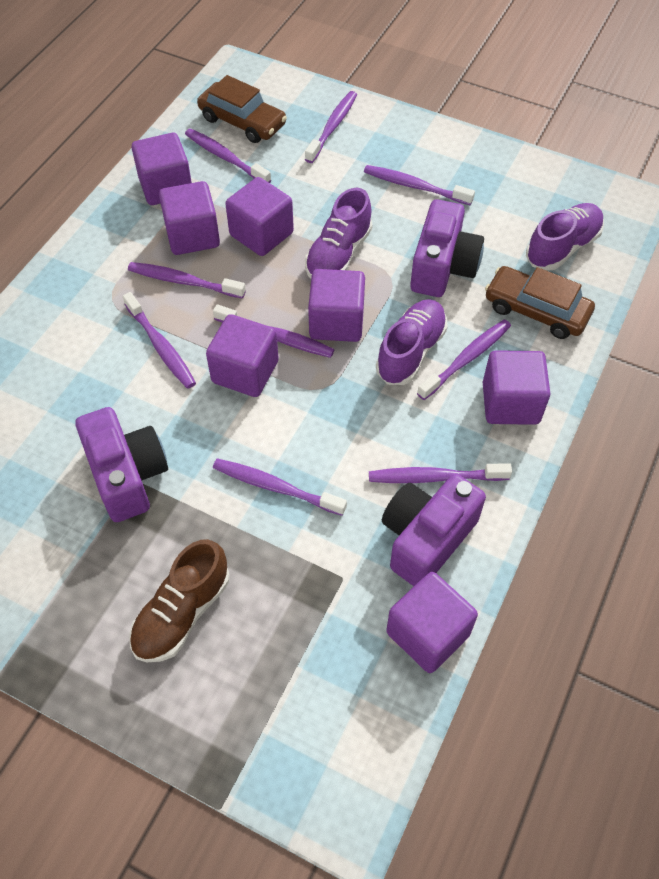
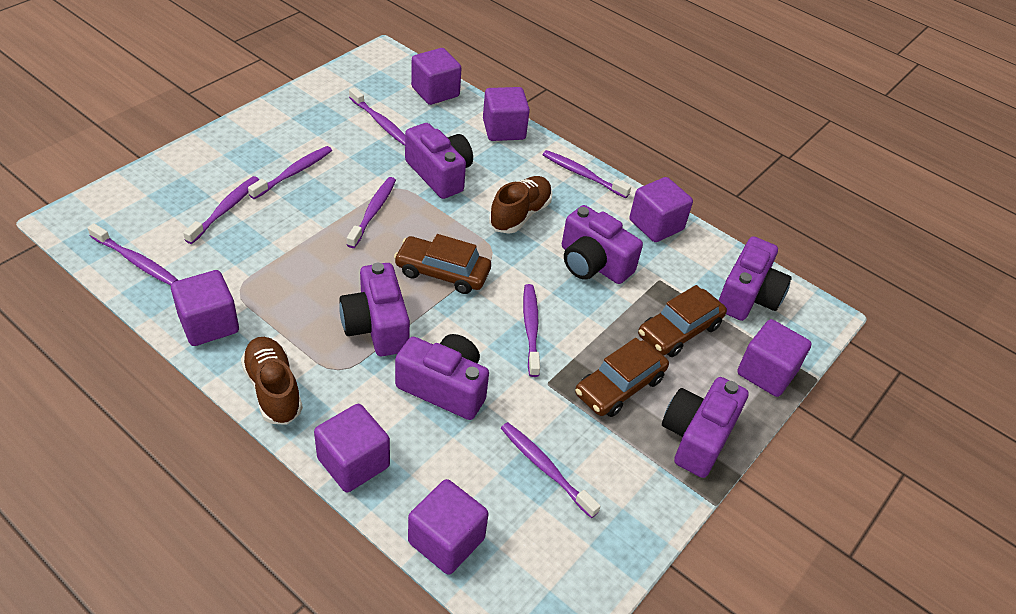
brown car: 2 -> 3
brown shoe: 1 -> 2
purple camera: 3 -> 6
purple shoe: 3 -> 0
purple toothbrush: 9 -> 8

